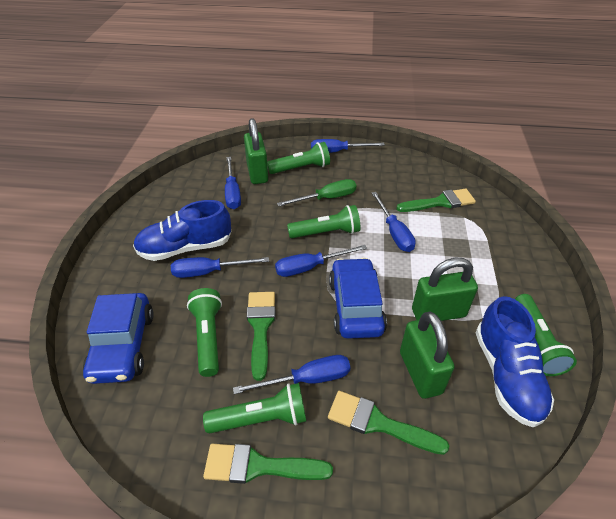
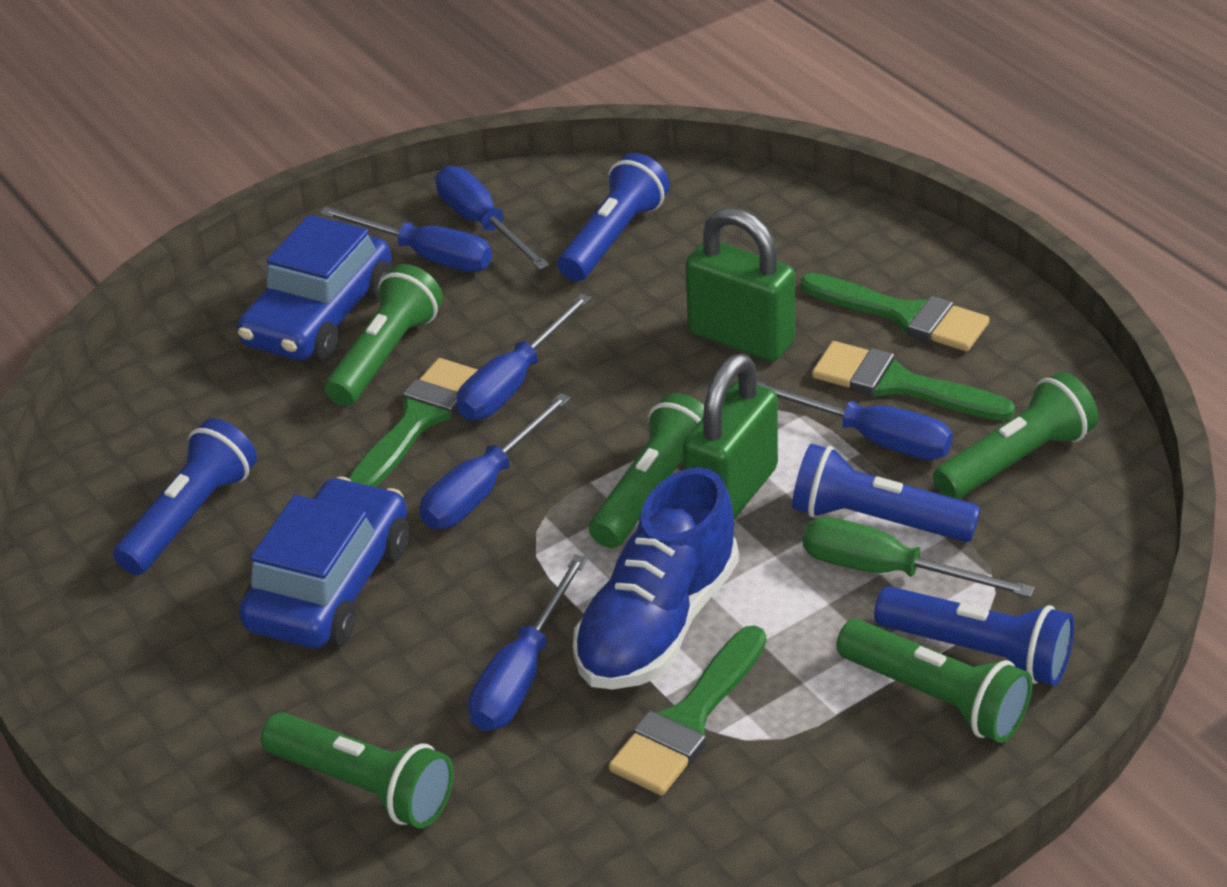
blue flashlight: 0 -> 4
blue shoe: 2 -> 1
green padlock: 3 -> 2

